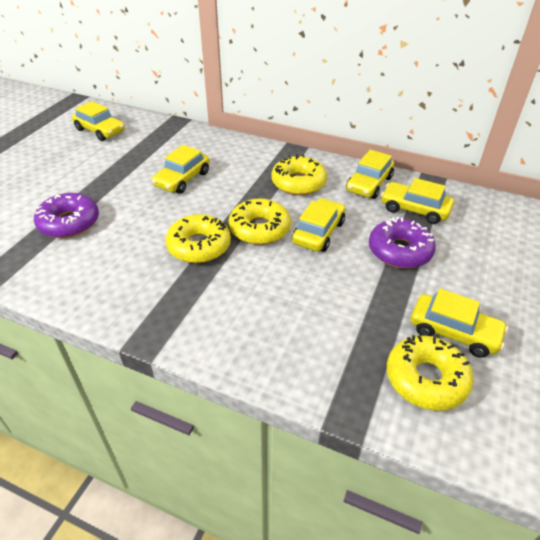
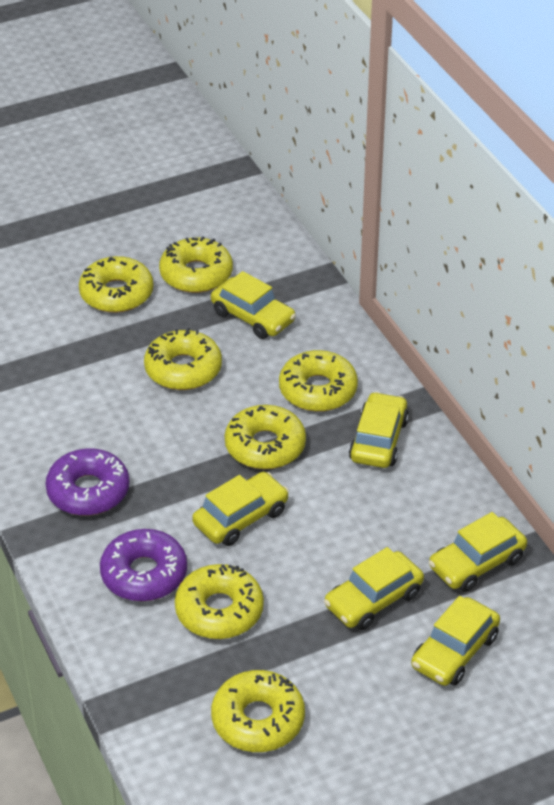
yellow donut: 4 -> 7

